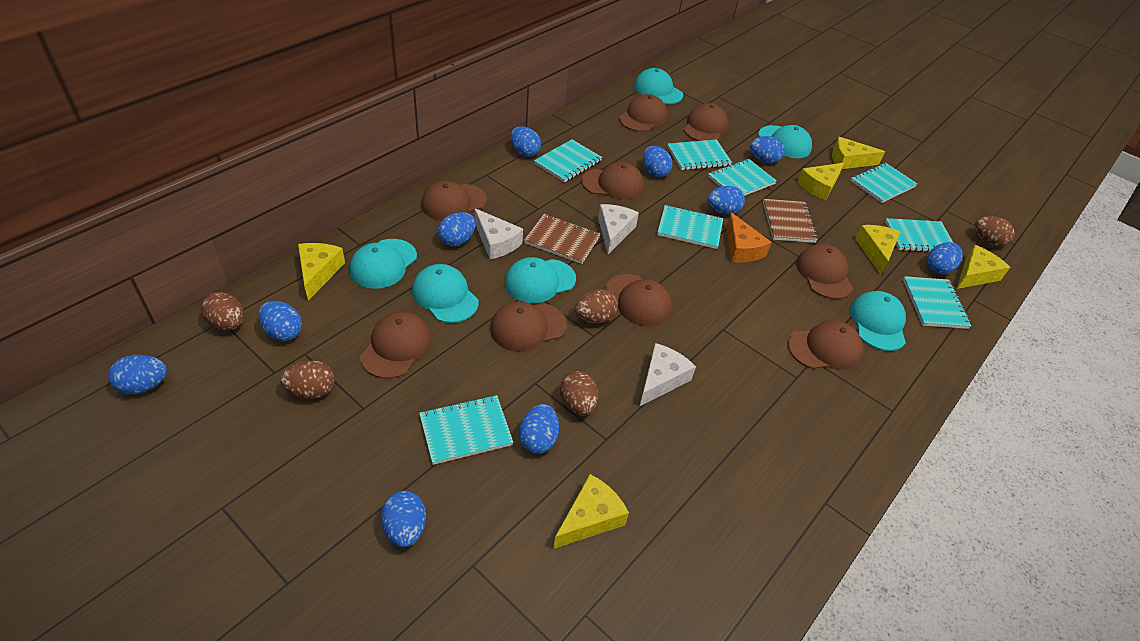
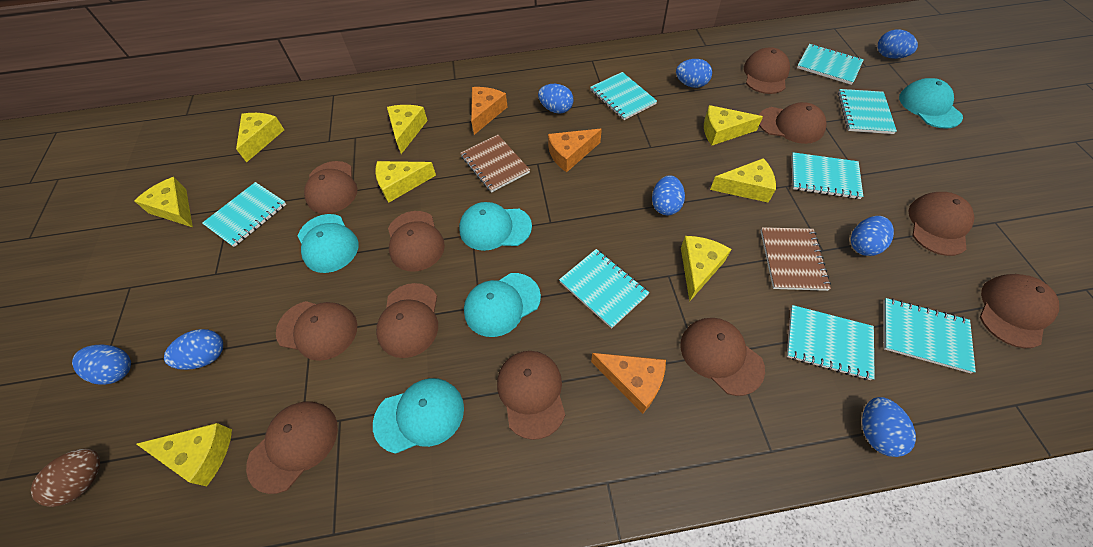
blue egg: 10 -> 8
brown cap: 9 -> 11
brown egg: 5 -> 1
orange cheese: 1 -> 3
turquoise cap: 6 -> 5
white cheese: 3 -> 0
yellow cheese: 6 -> 8

